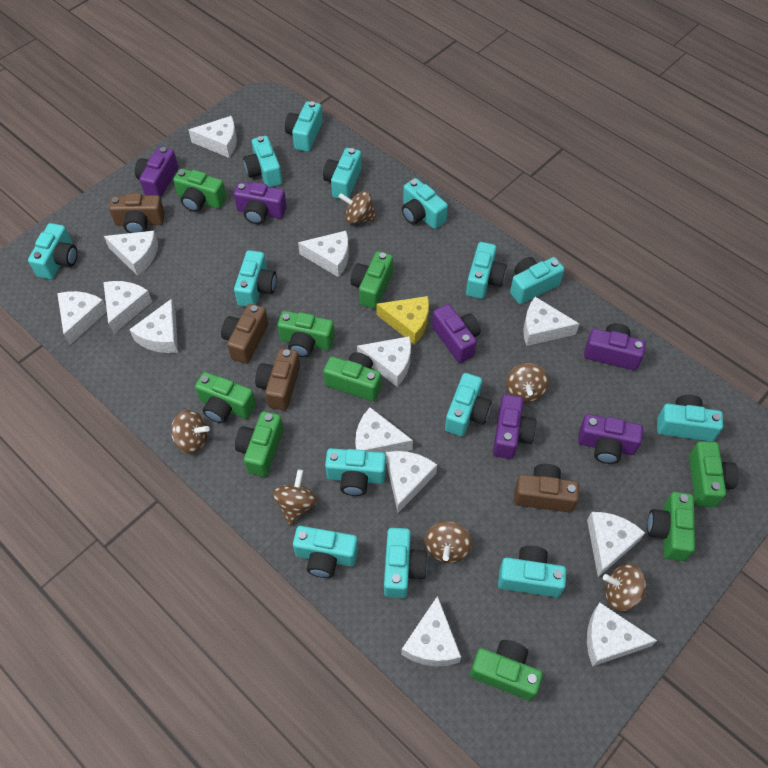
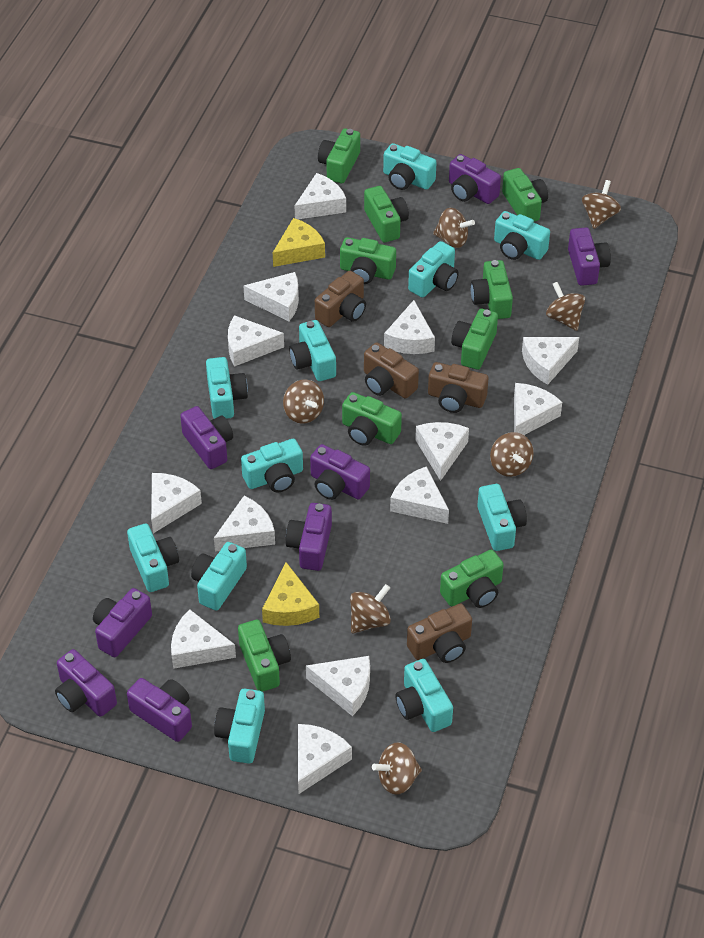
brown spinning top: 6 -> 7
purple camera: 6 -> 8
turquoise camera: 14 -> 11
yellow cheese: 1 -> 2

